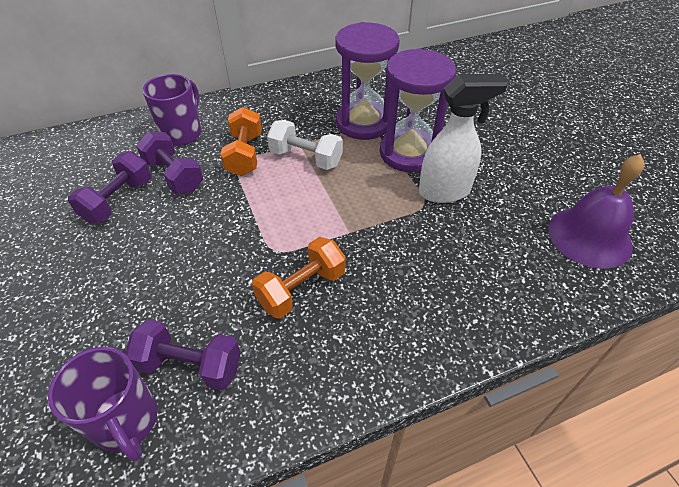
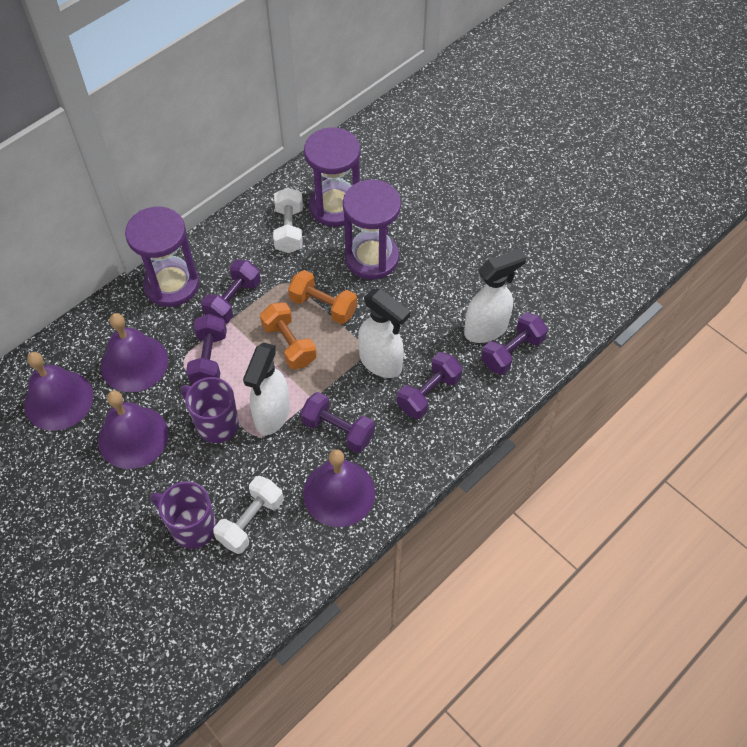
purple bell: 1 -> 4
purple dumbbell: 3 -> 5
purple hourglass: 2 -> 3
white dumbbell: 1 -> 2
white spray bottle: 1 -> 3

